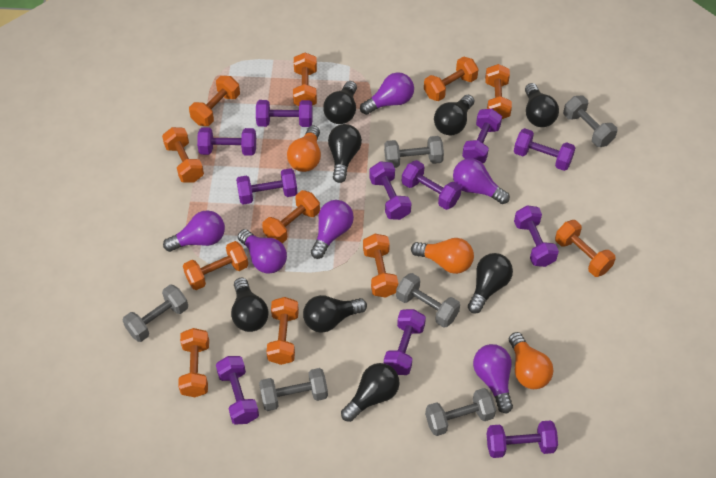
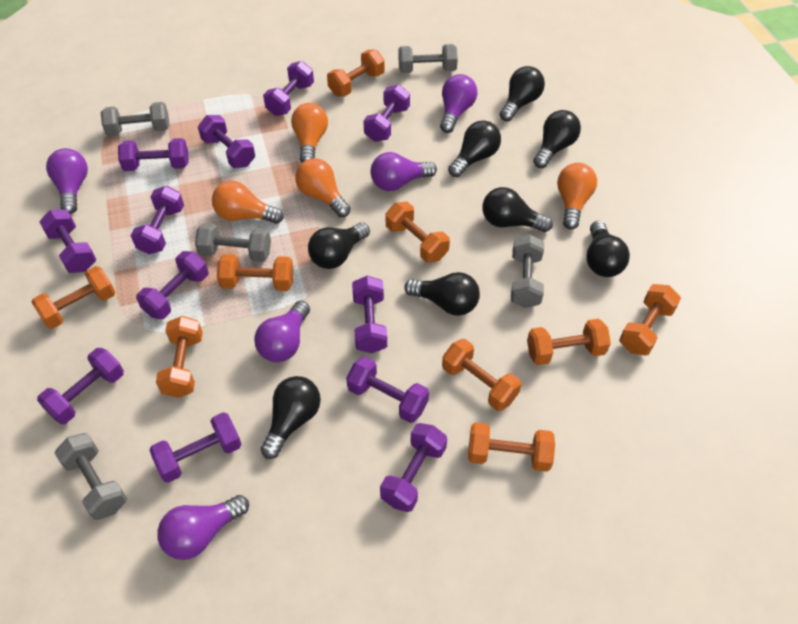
grey dumbbell: 6 -> 5
orange dumbbell: 11 -> 9
orange light bulb: 3 -> 4
purple dumbbell: 11 -> 12
purple light bulb: 6 -> 5

